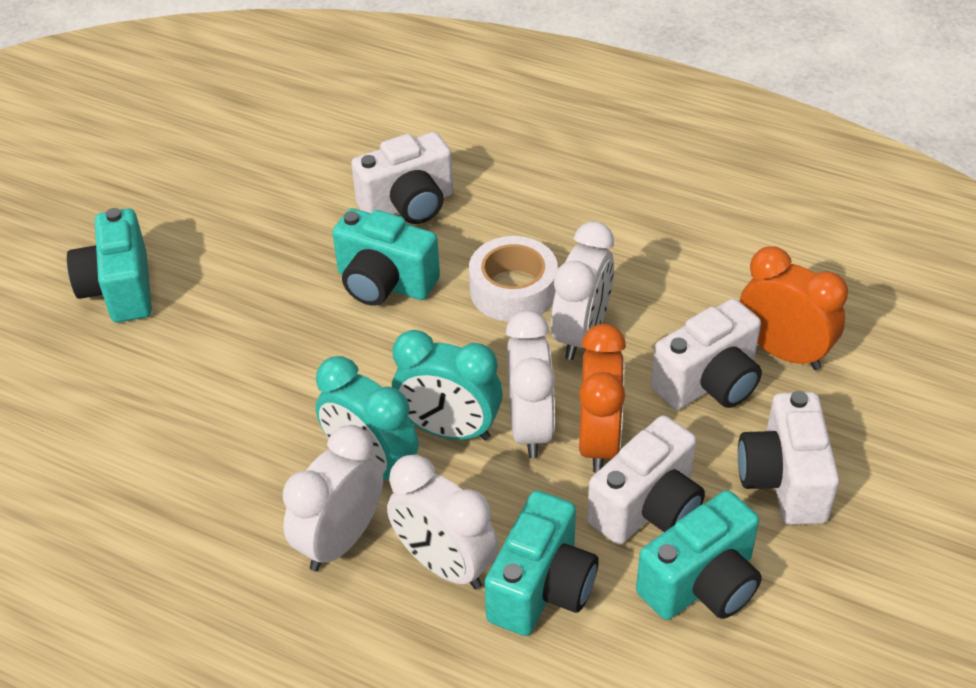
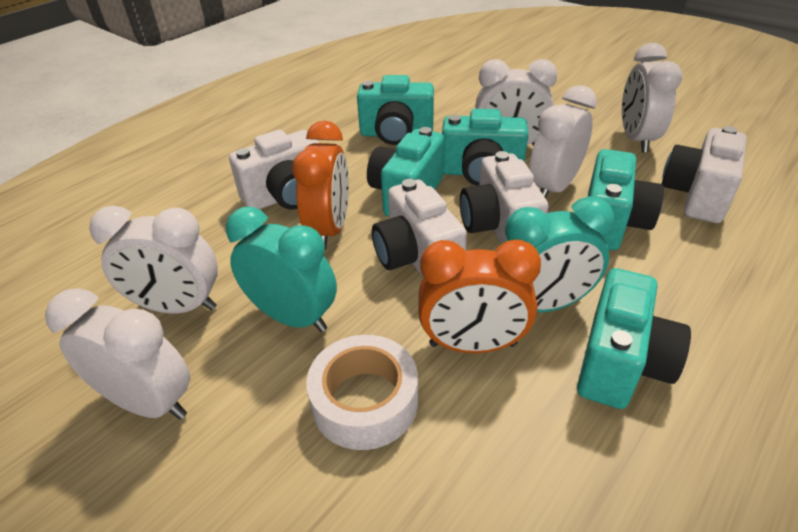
turquoise camera: 4 -> 5
white clock: 4 -> 5

